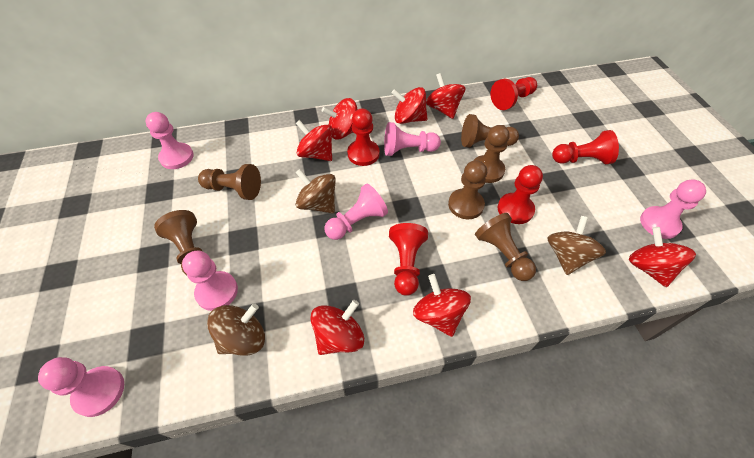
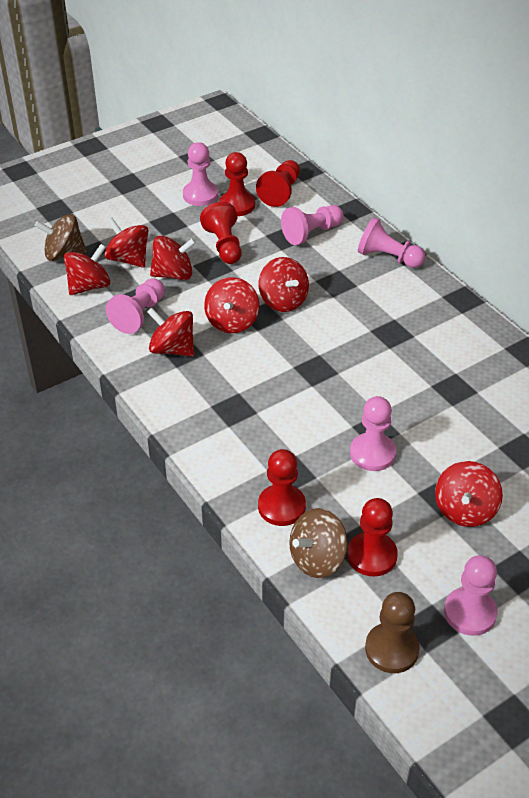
brown pawn: 6 -> 1
brown spinning top: 3 -> 2

